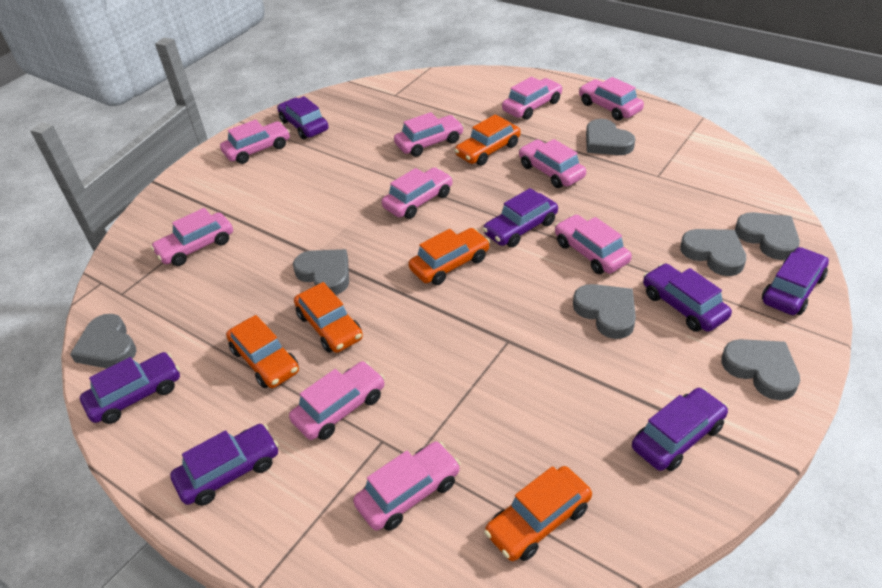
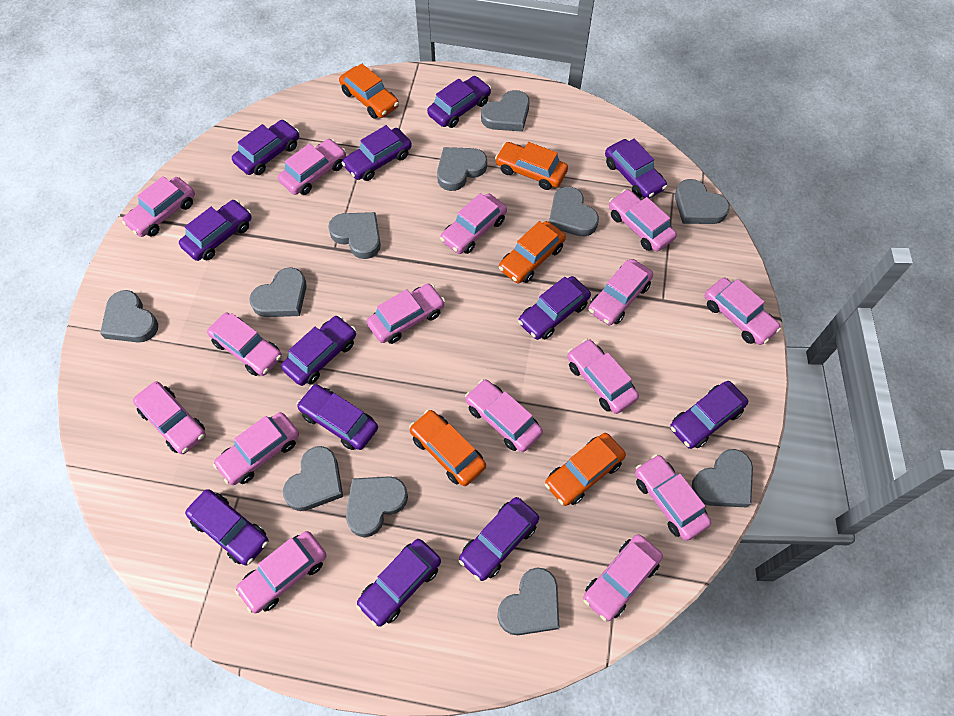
grey heart: 7 -> 11
pink car: 10 -> 15
purple car: 7 -> 12

